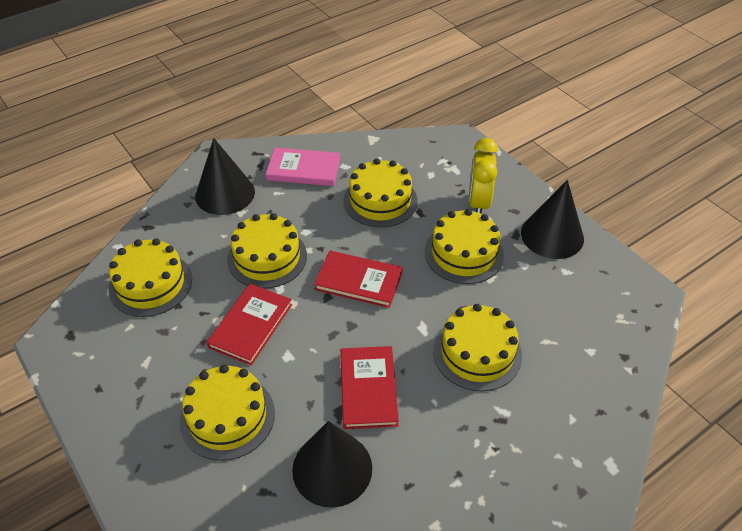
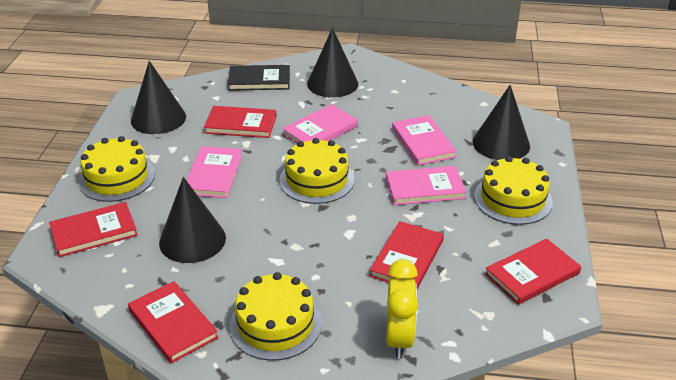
black book: 0 -> 1
black cone: 3 -> 4
pink book: 1 -> 4
red book: 3 -> 5
yellow cake: 6 -> 4

